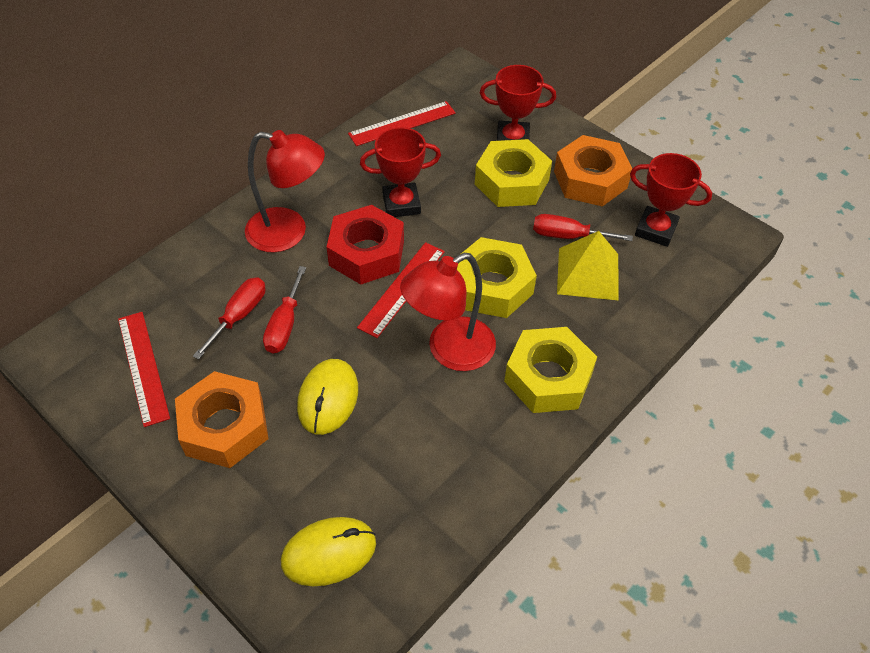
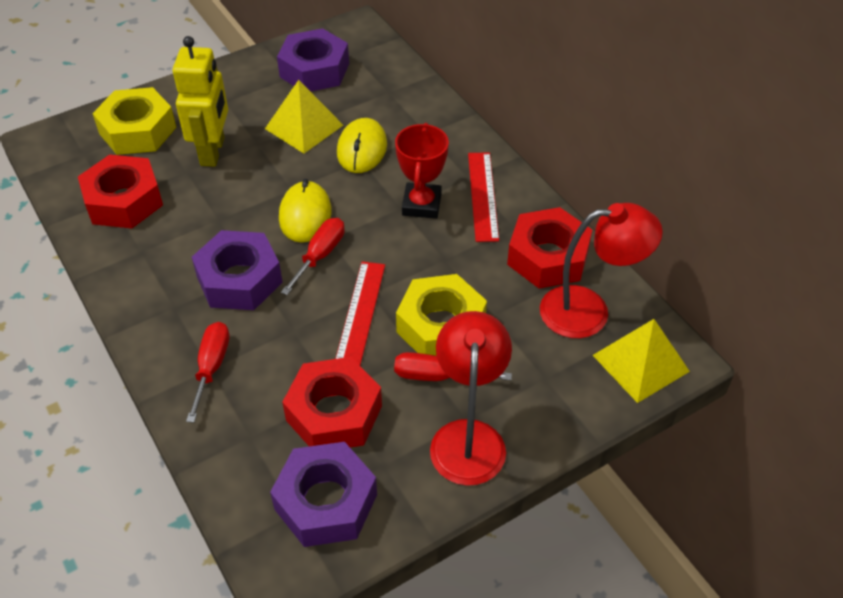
orange nut: 2 -> 0
purple nut: 0 -> 3
red nut: 1 -> 3
red ruler: 3 -> 2
red trophy: 3 -> 1
yellow nut: 3 -> 2
yellow pyramid: 1 -> 2
yellow robot: 0 -> 1

